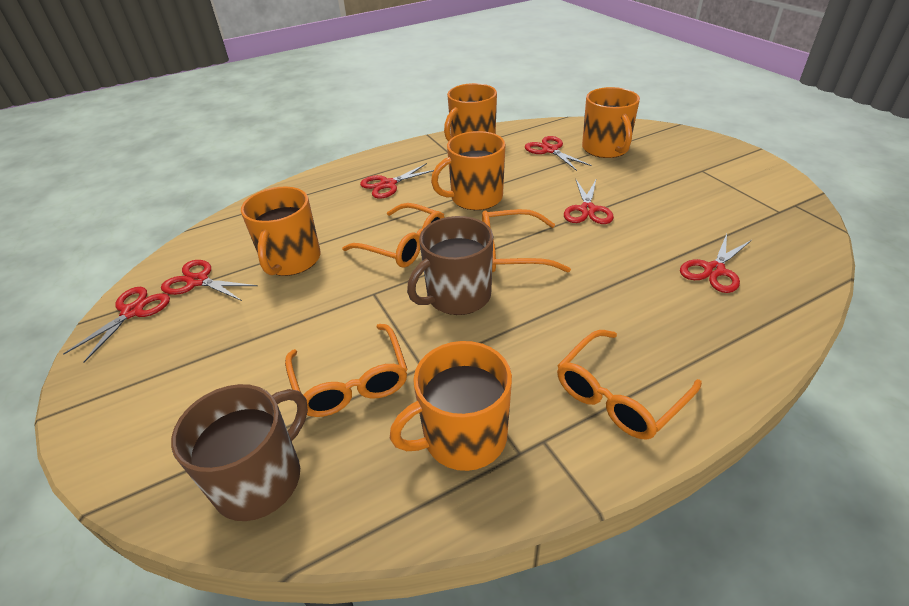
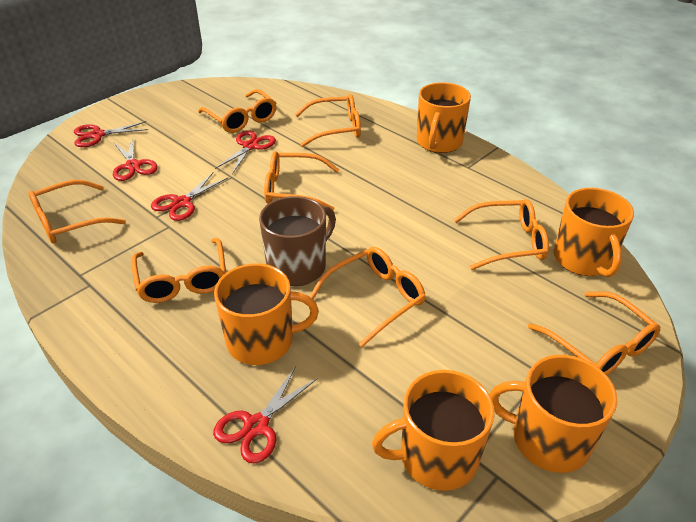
brown mug: 2 -> 1
orange glasses: 4 -> 8
red scissors: 6 -> 5

